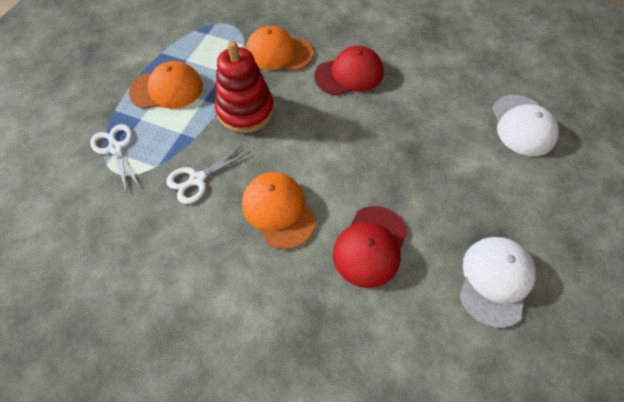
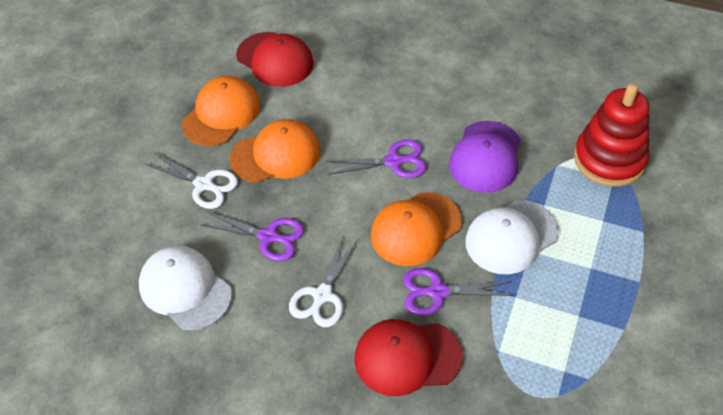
purple cap: 0 -> 1
purple scissors: 0 -> 3

